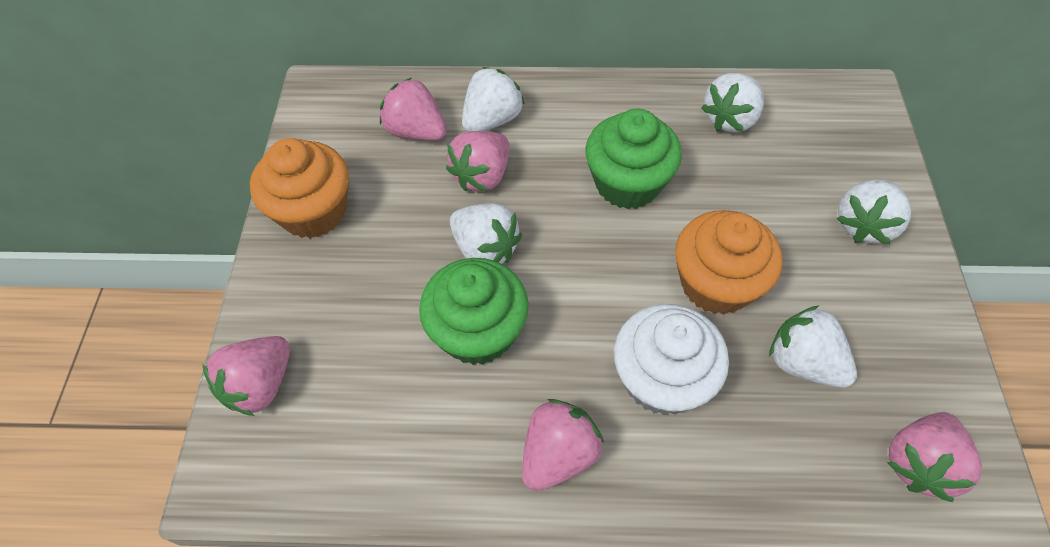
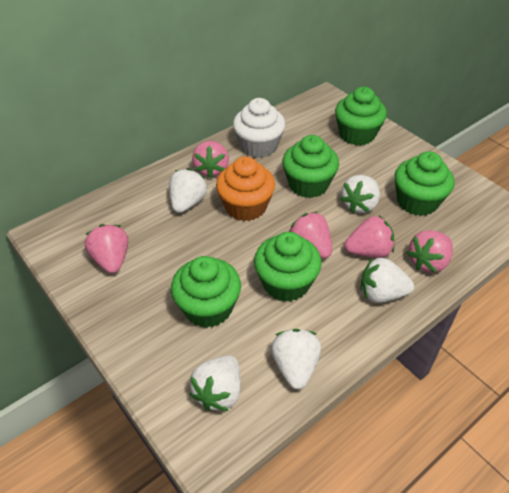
green cupcake: 2 -> 5
orange cupcake: 2 -> 1

